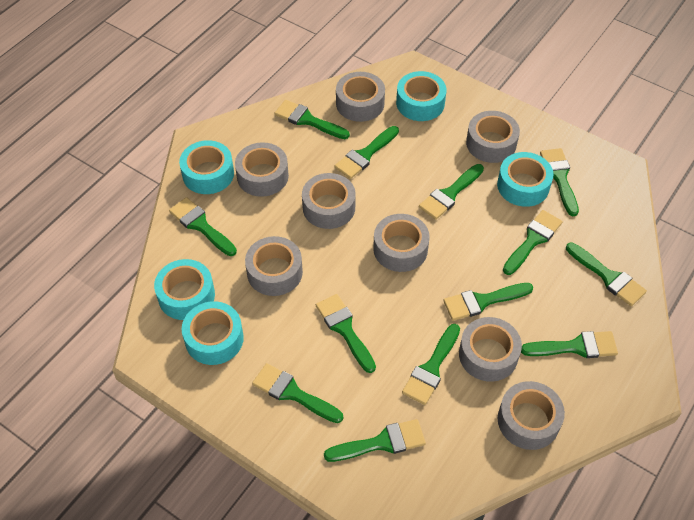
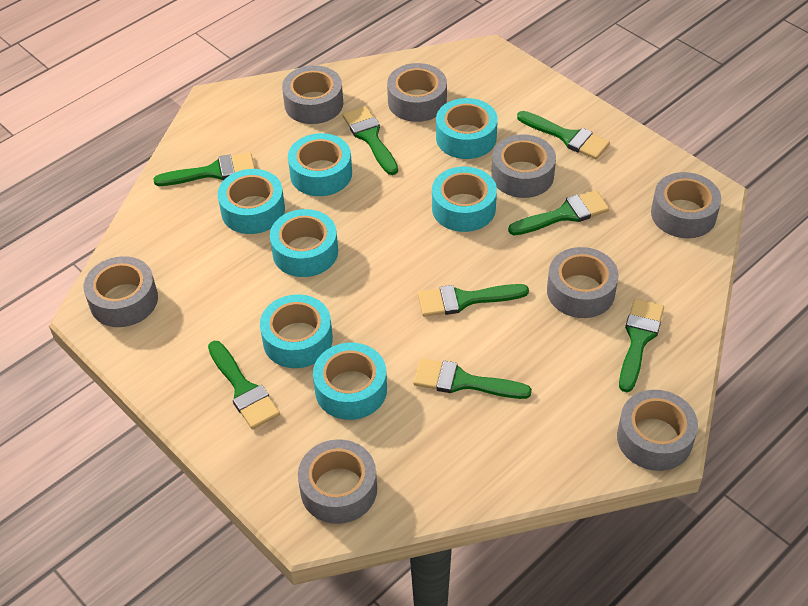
green brush: 13 -> 8
turquoise tape: 5 -> 7

